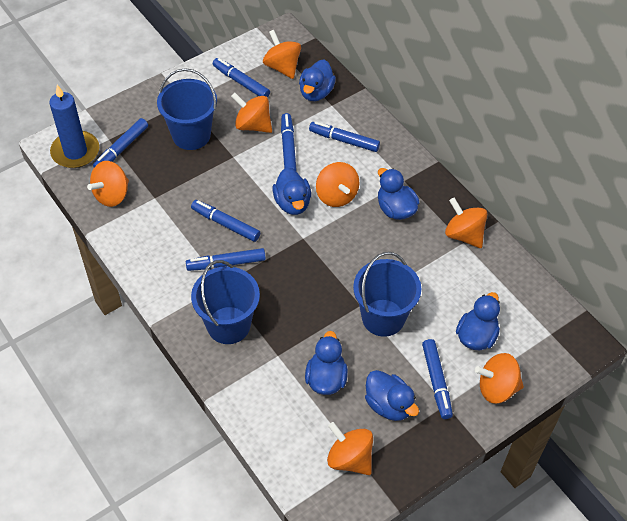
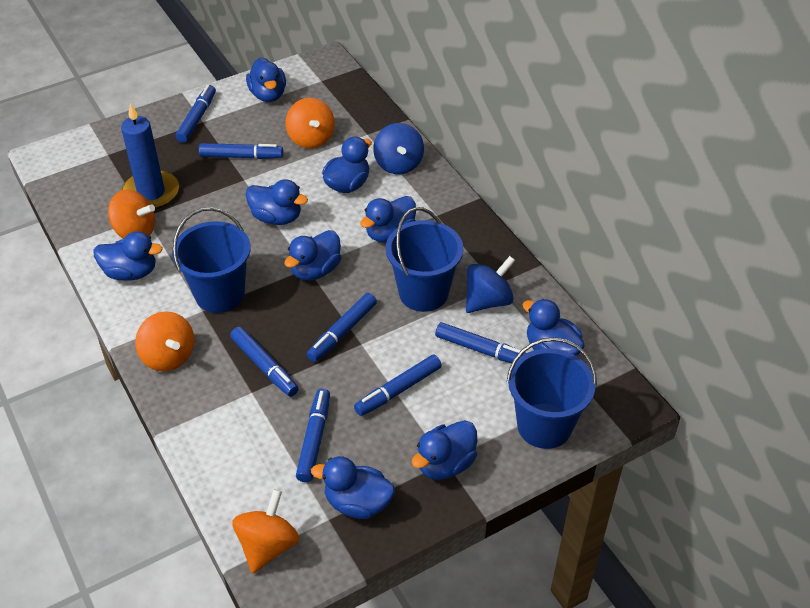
blue duck: 6 -> 9
blue spinning top: 0 -> 2
orange spinning top: 7 -> 4

